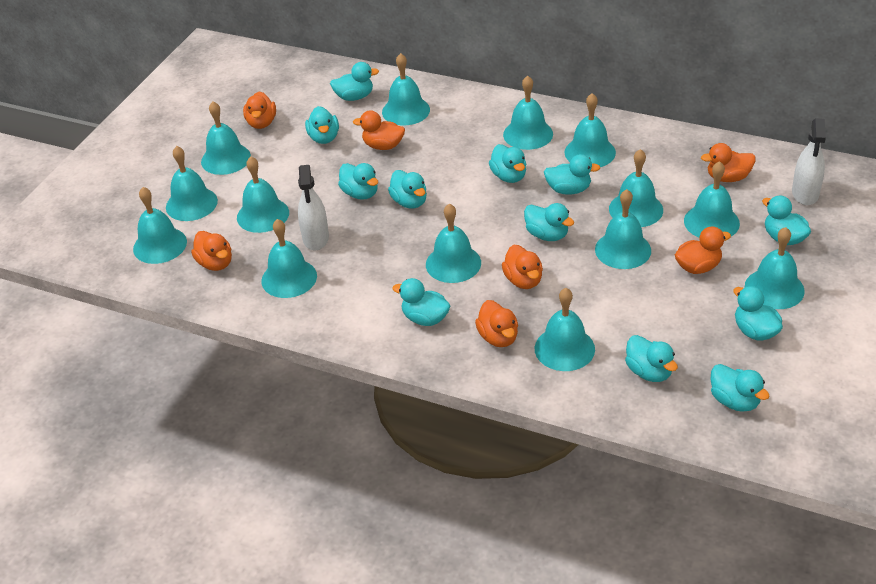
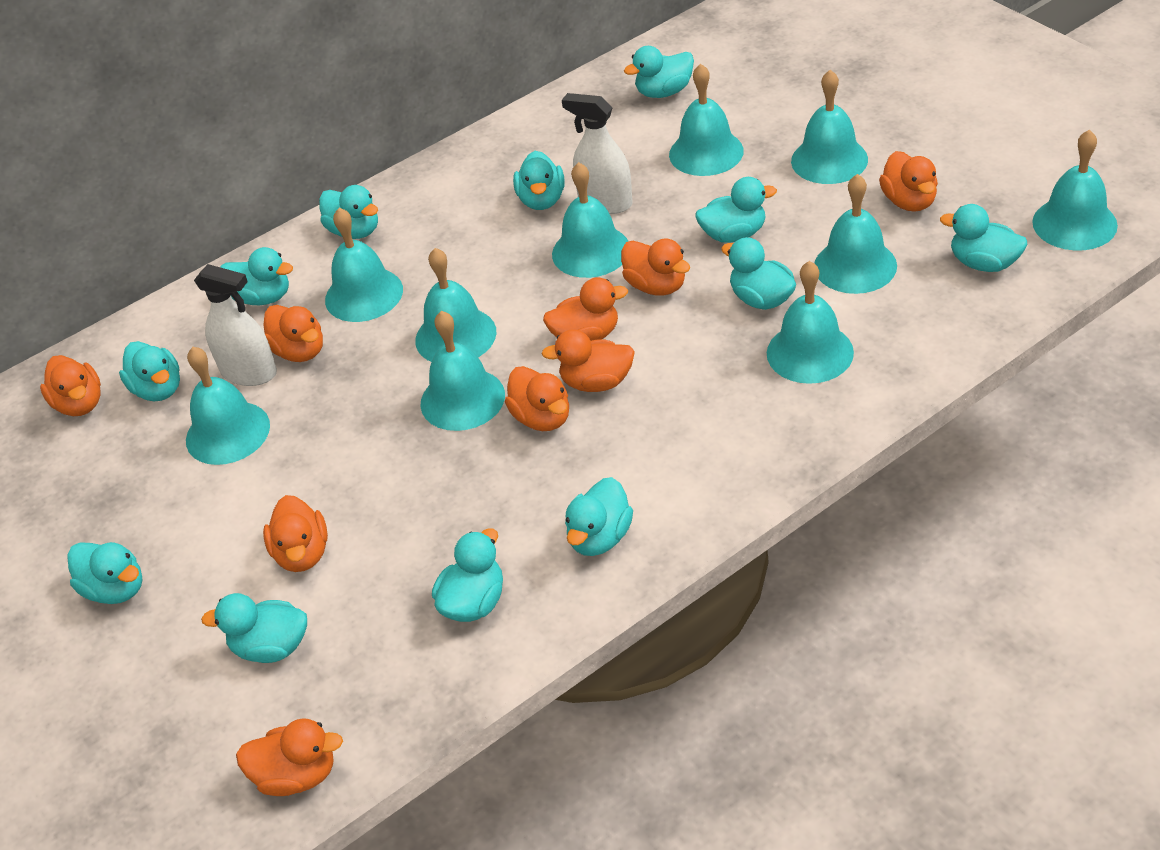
orange duck: 7 -> 9
turquoise bell: 14 -> 10

